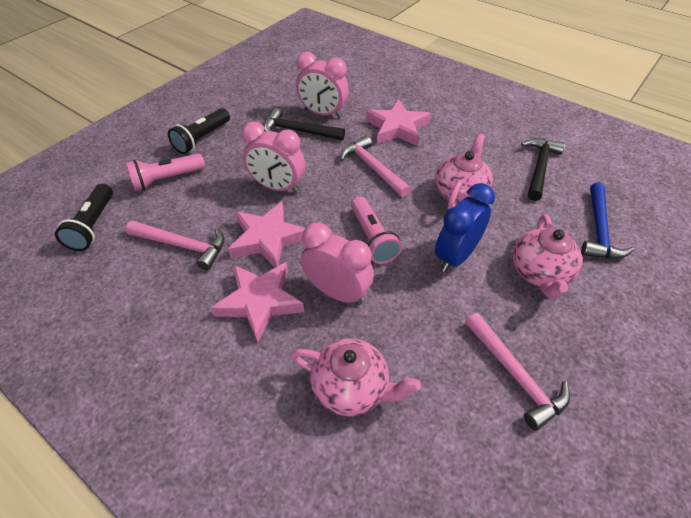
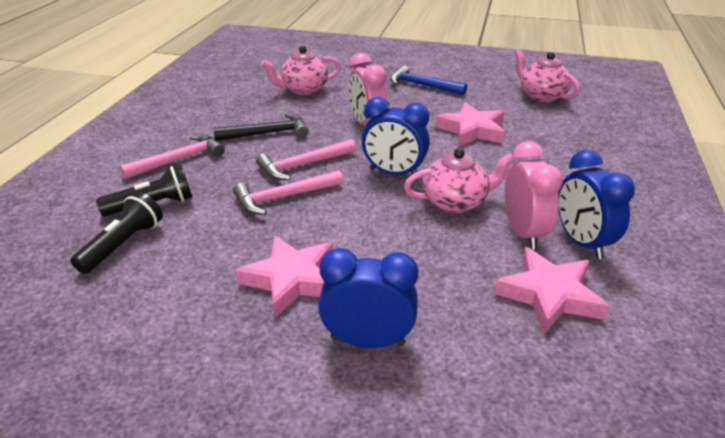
black hammer: 2 -> 1
blue clock: 1 -> 3
pink clock: 3 -> 2
pink flashlight: 2 -> 0

